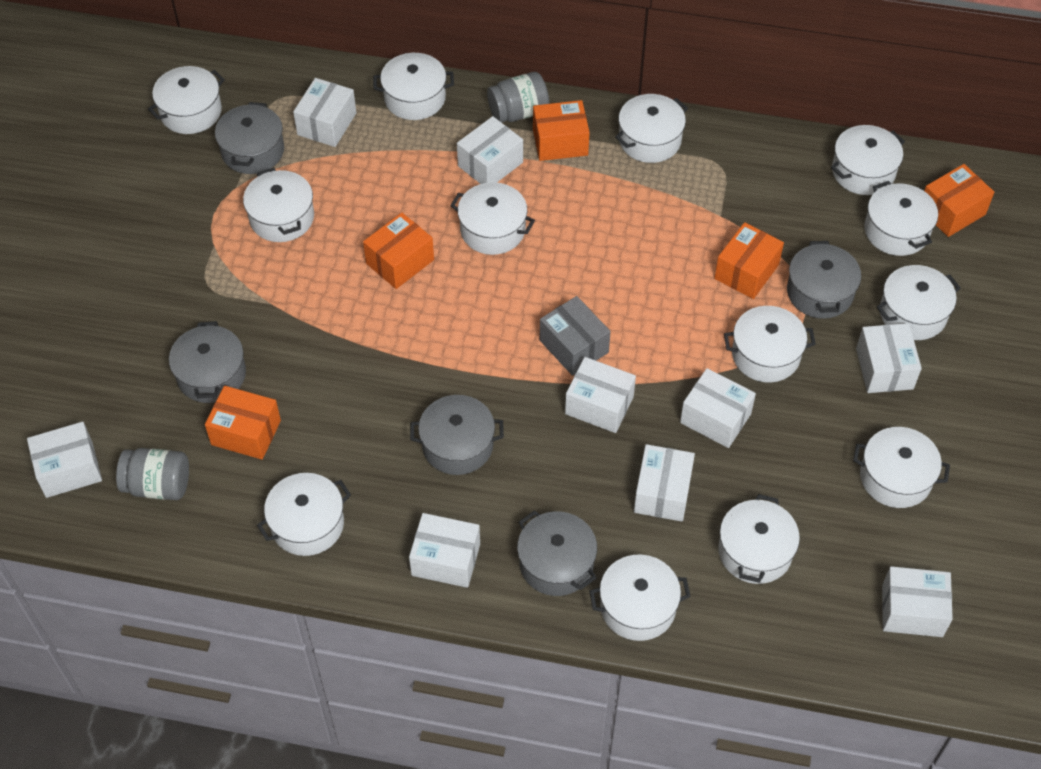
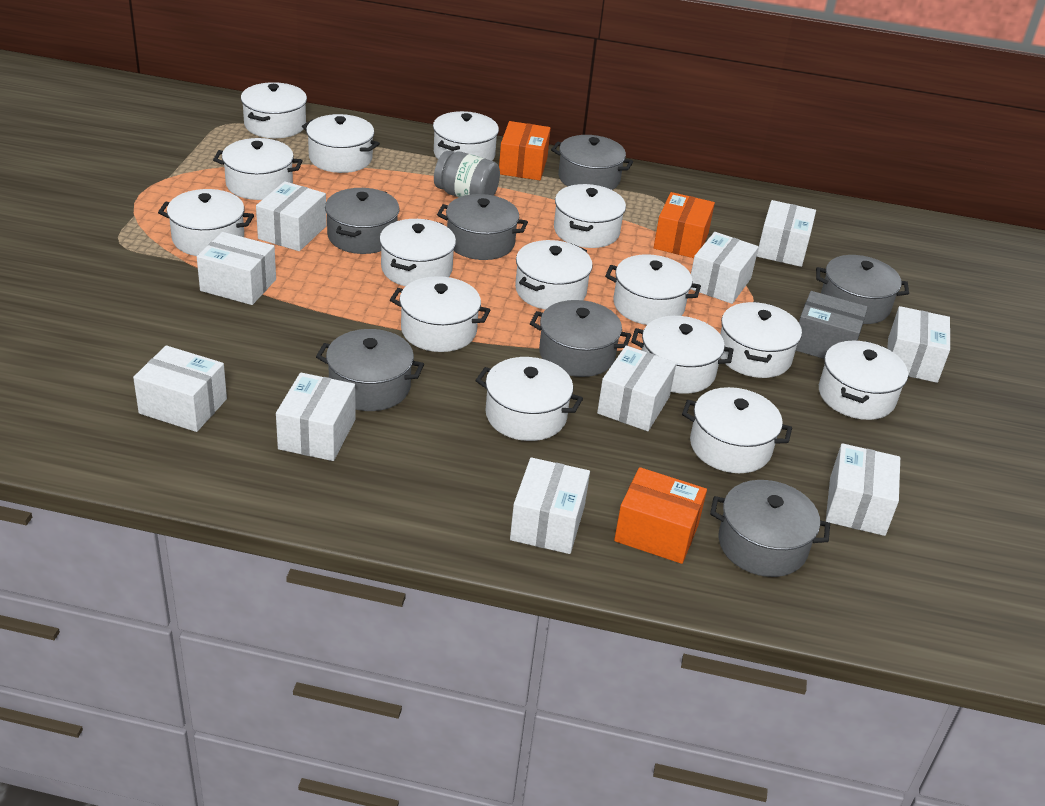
grey jar: 2 -> 1
grey pot: 5 -> 7
orange box: 5 -> 3
white box: 9 -> 10
white pot: 13 -> 15

